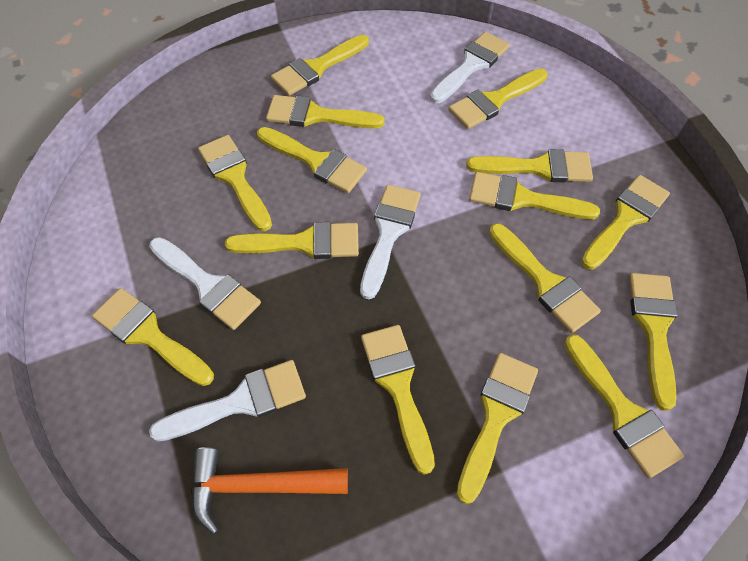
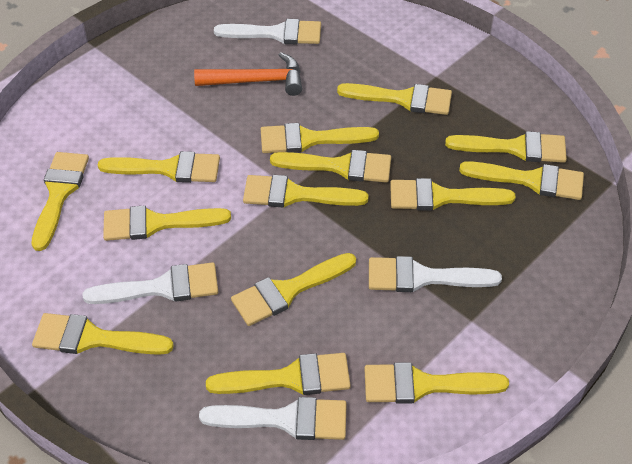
yellow brush: 15 -> 14

